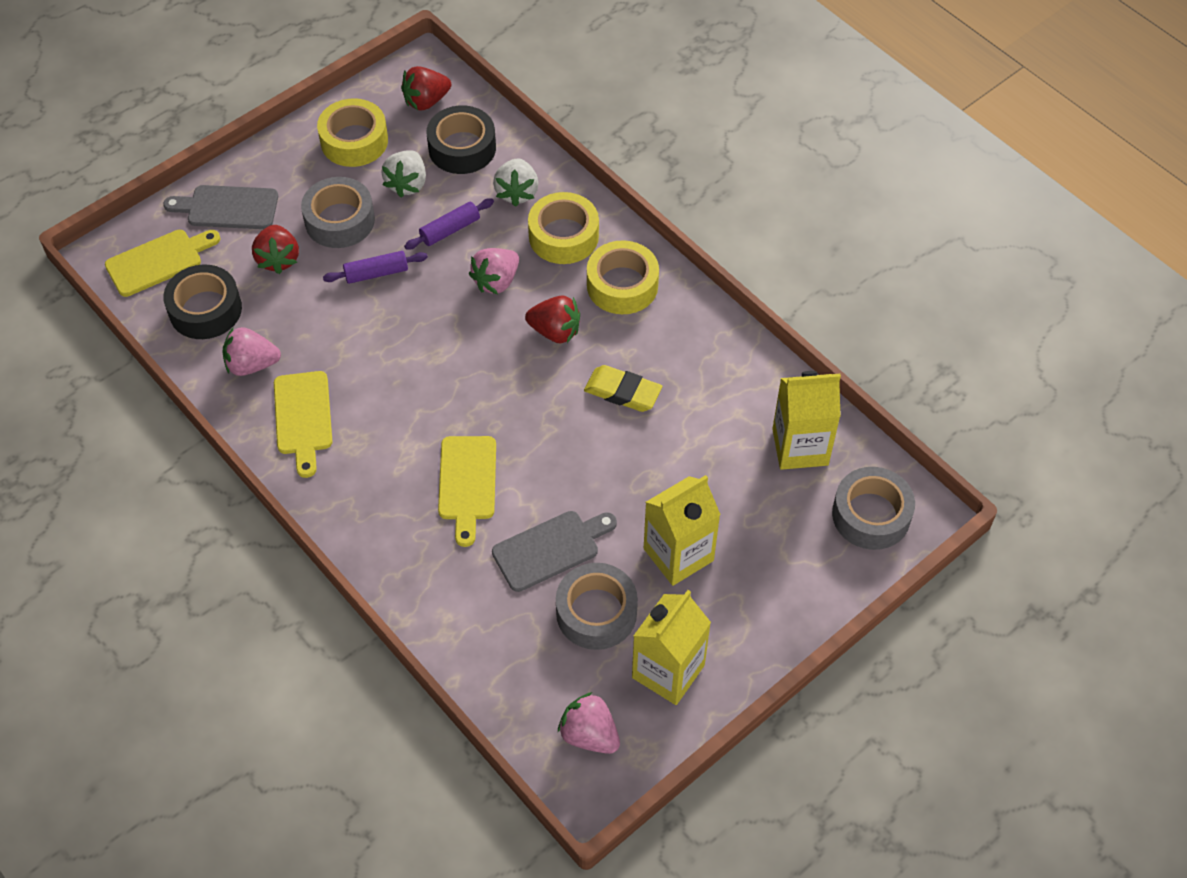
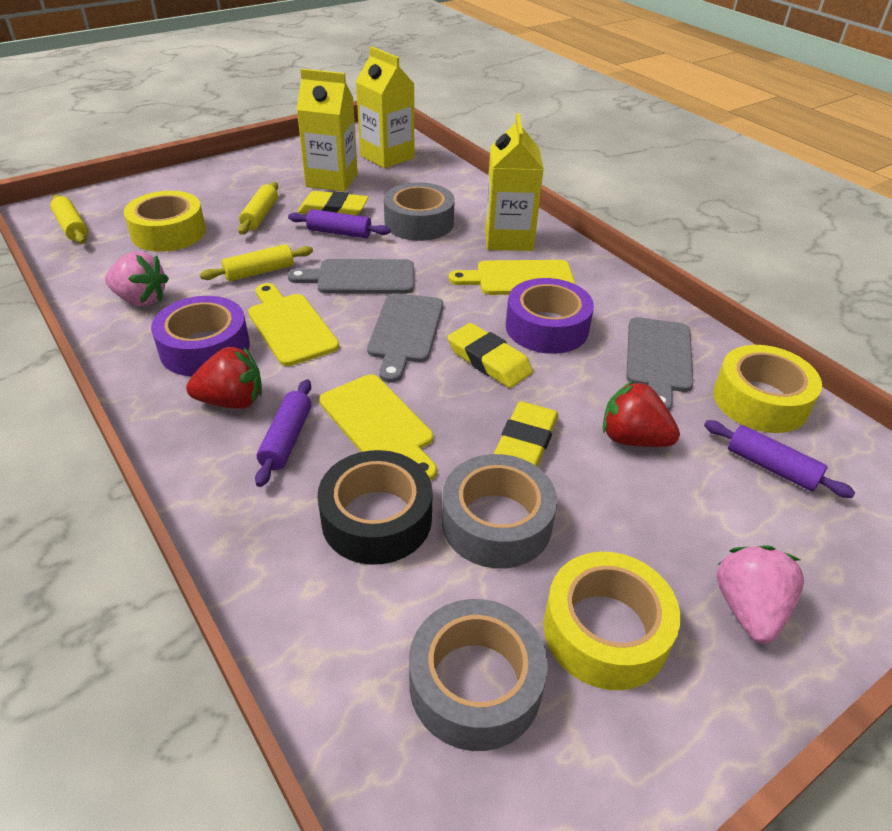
black tape: 2 -> 1
grey cutting board: 2 -> 3
pink strawberry: 3 -> 2
purple rolling pin: 2 -> 3
purple tape: 0 -> 2
red strawberry: 3 -> 2
white strawberry: 2 -> 0
yellow eraser: 1 -> 3
yellow rolling pin: 0 -> 3

